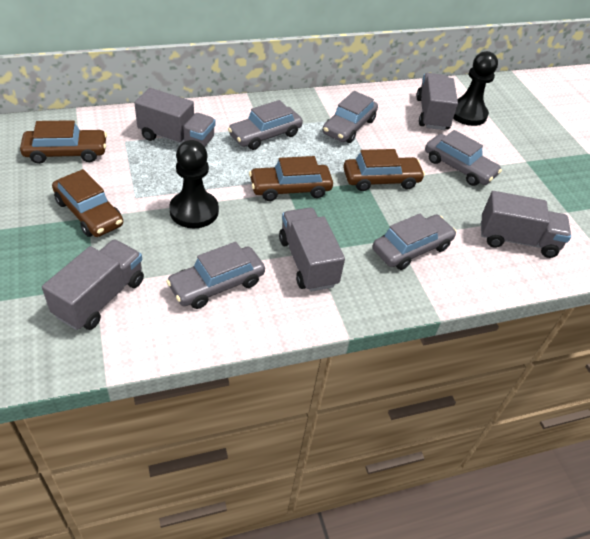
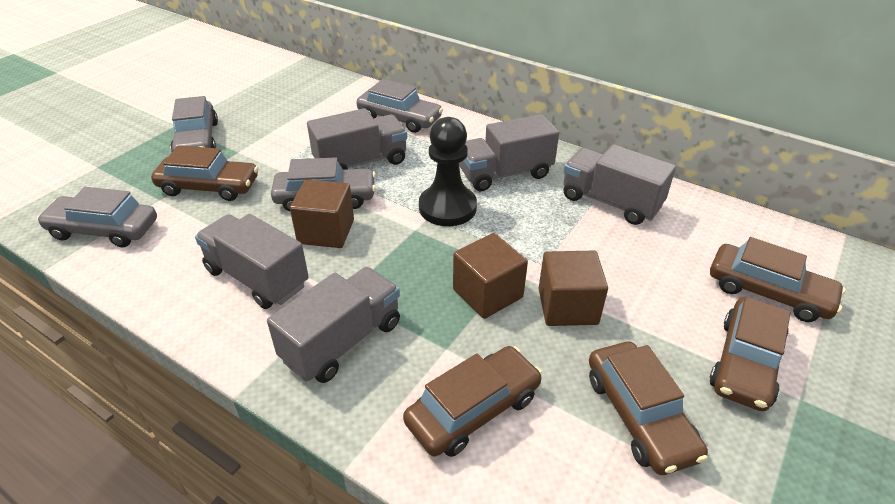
black pawn: 2 -> 1
brown car: 4 -> 5
brown cube: 0 -> 3
grey car: 5 -> 4

